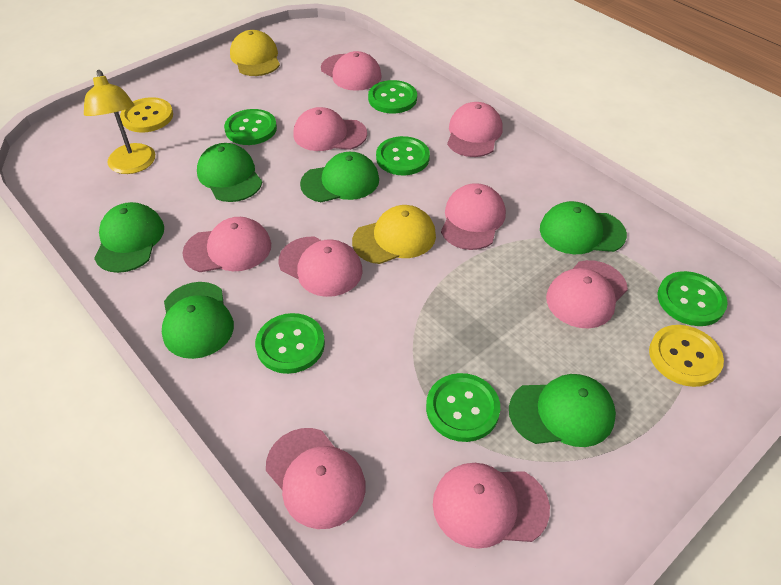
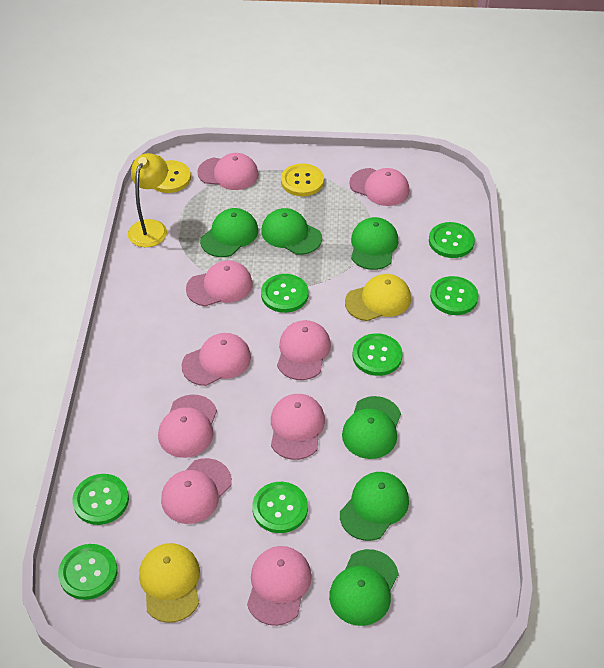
green button: 6 -> 7

